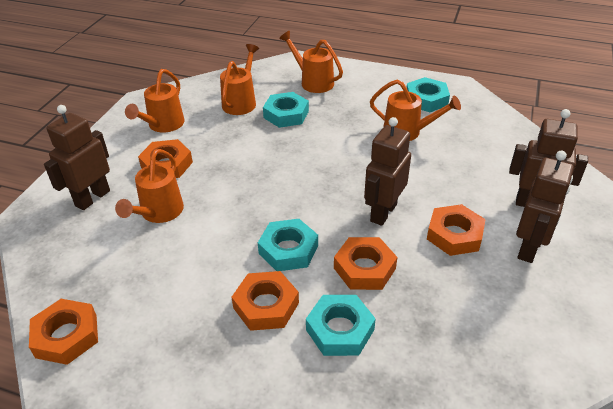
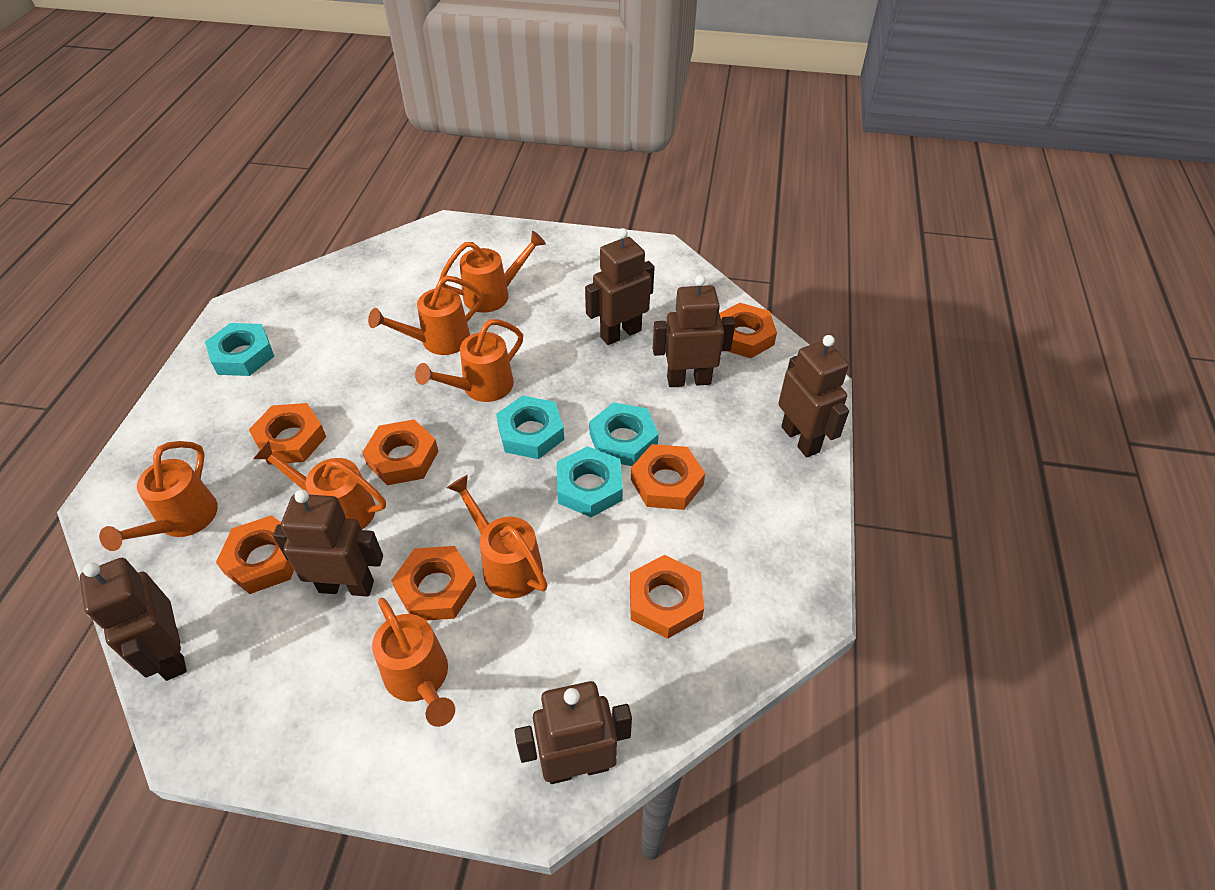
brown robot: 4 -> 6
orange nut: 5 -> 7
orange watering can: 5 -> 7

